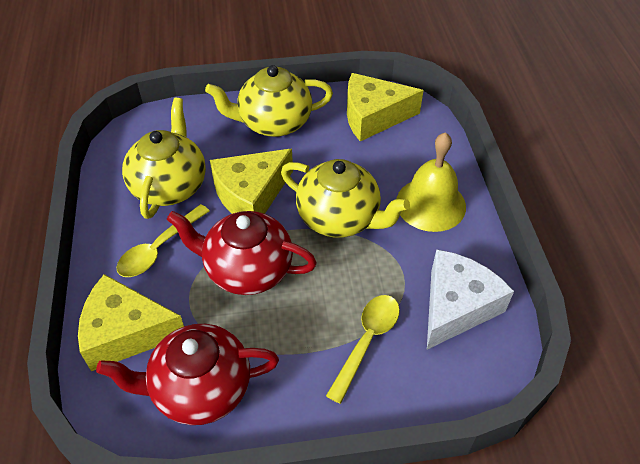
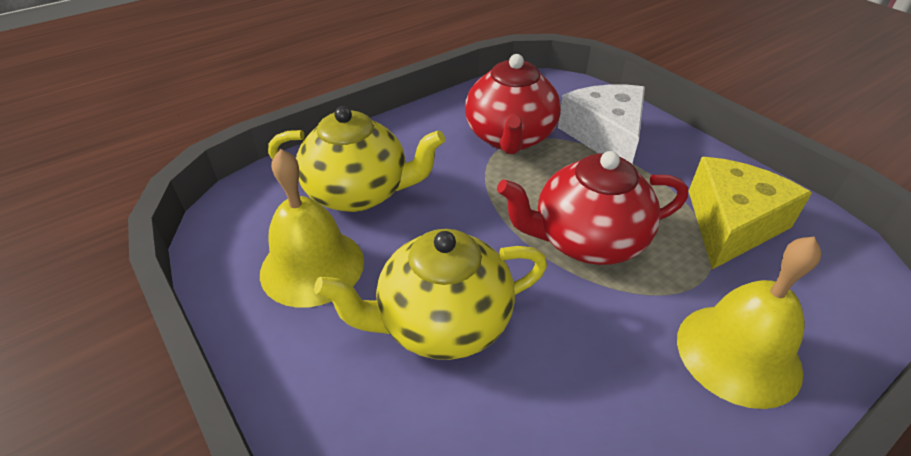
yellow bell: 1 -> 2
yellow cheese: 3 -> 1
yellow spoon: 2 -> 0
yellow teapot: 3 -> 2

